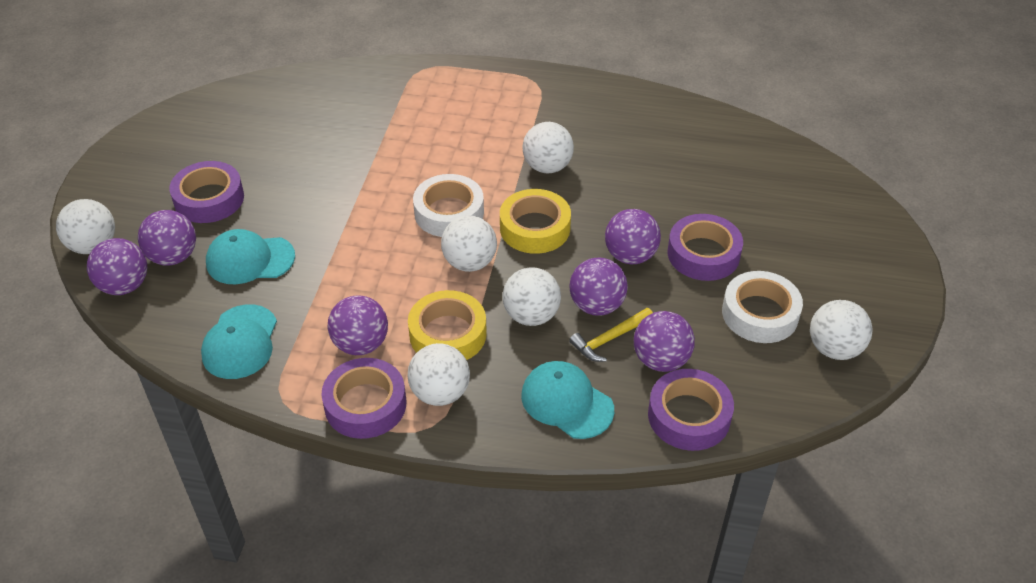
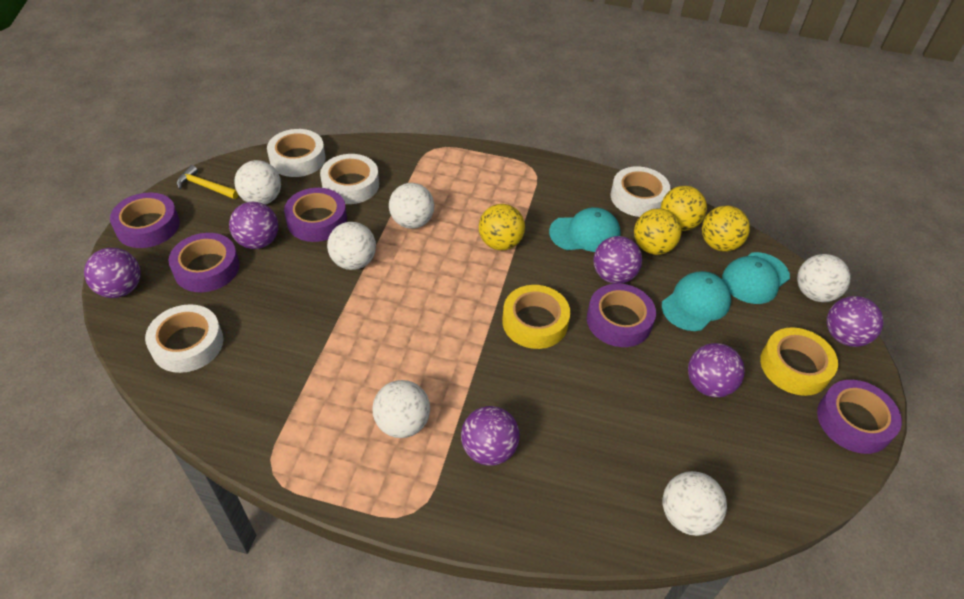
purple tape: 4 -> 5
white tape: 2 -> 4
yellow ball: 0 -> 4

